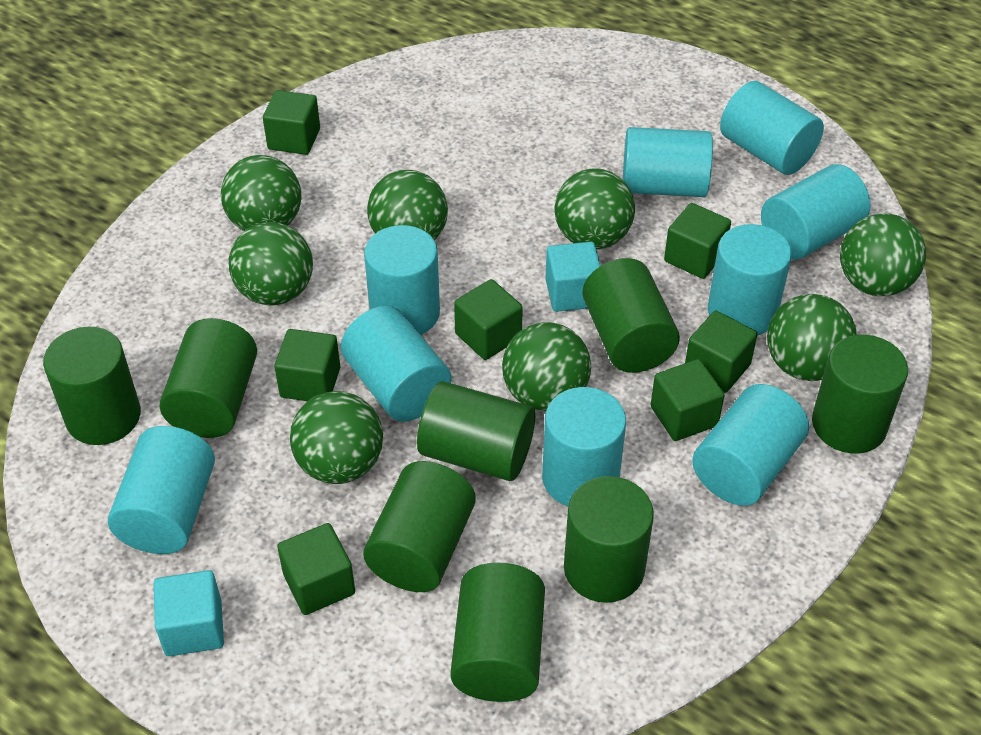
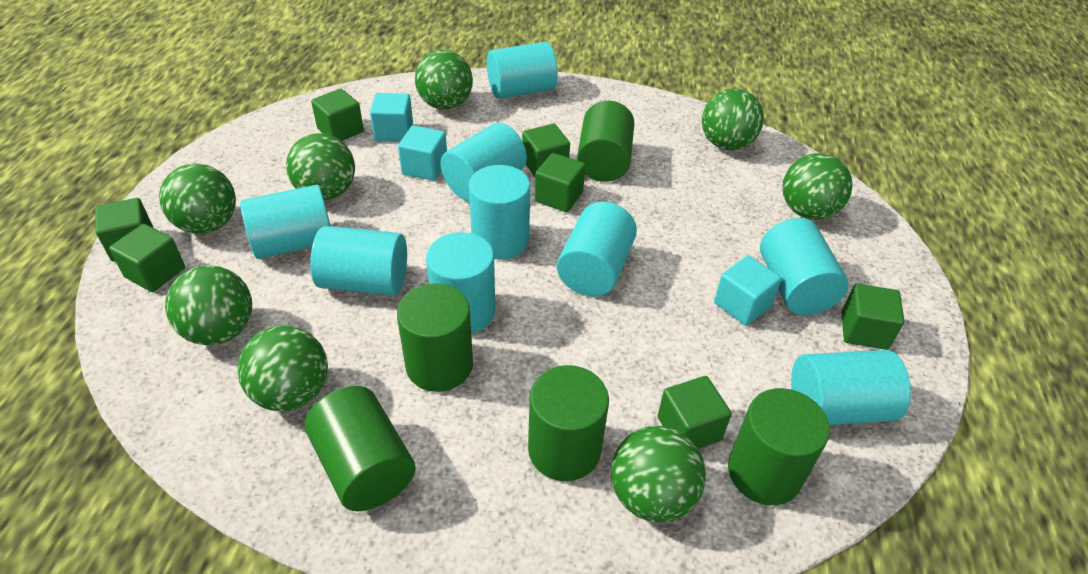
green cylinder: 8 -> 5
turquoise cube: 2 -> 3

